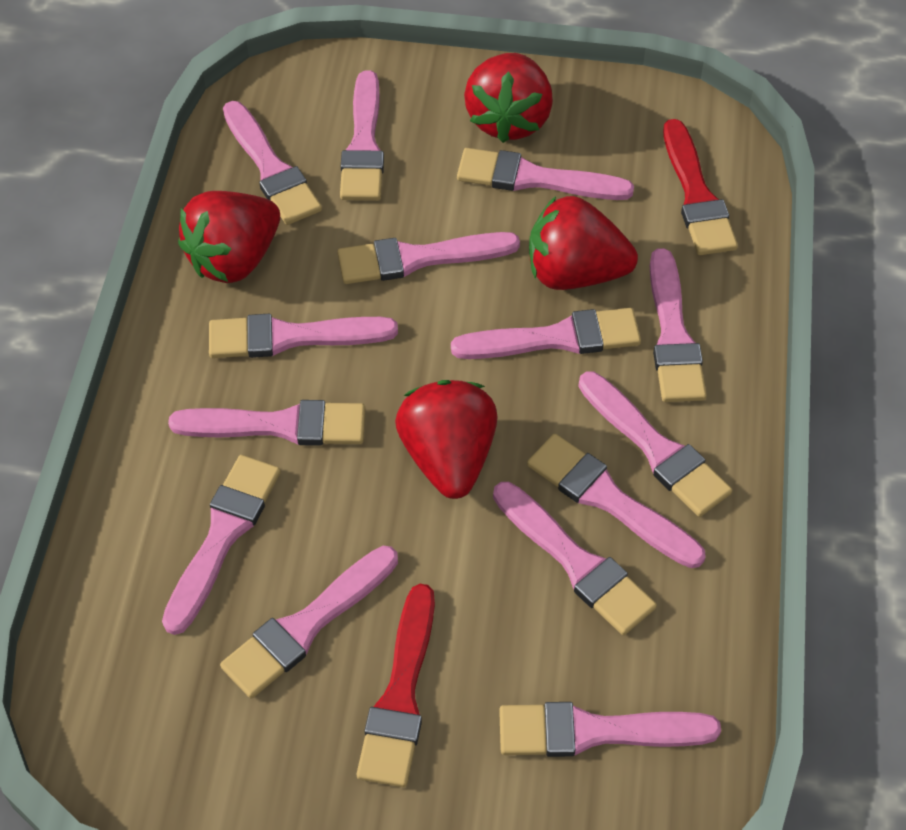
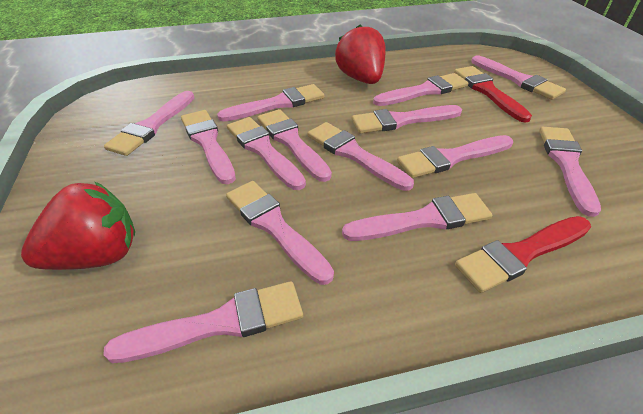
red strawberry: 4 -> 2

